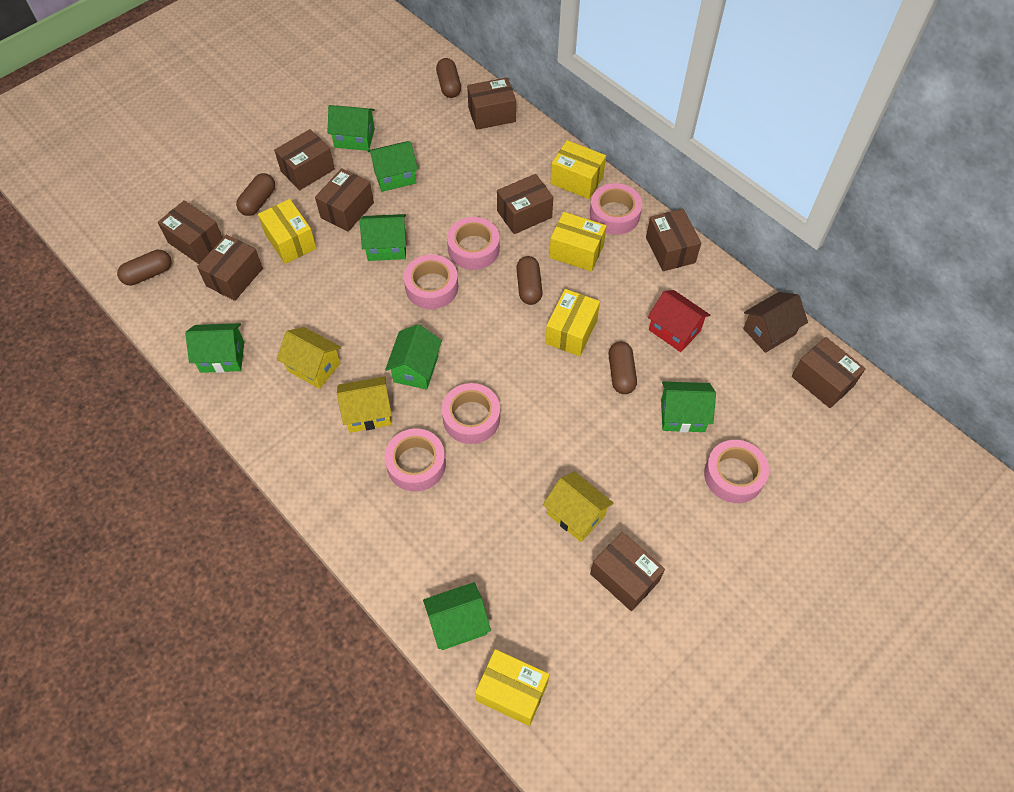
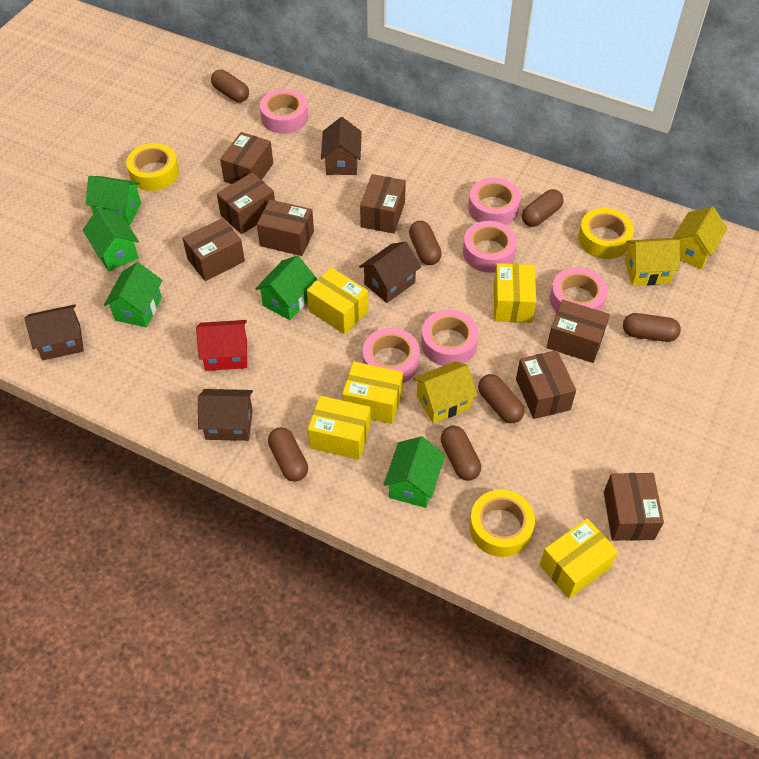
brown box: 9 -> 8
brown capsule: 5 -> 7
brown house: 1 -> 4
green house: 7 -> 5
yellow tape: 0 -> 3

